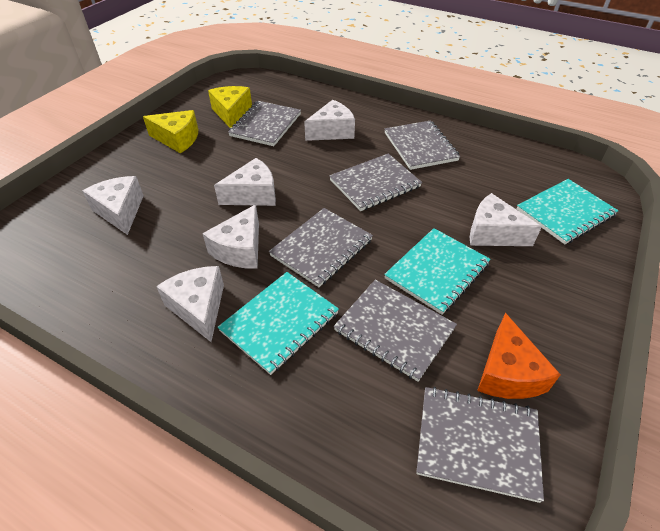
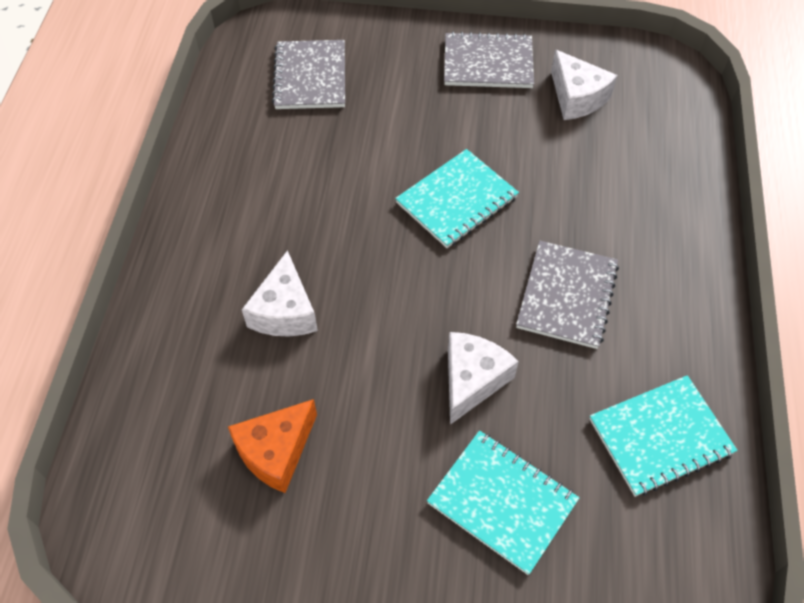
grey notebook: 6 -> 3
white cheese: 6 -> 3
yellow cheese: 2 -> 0

